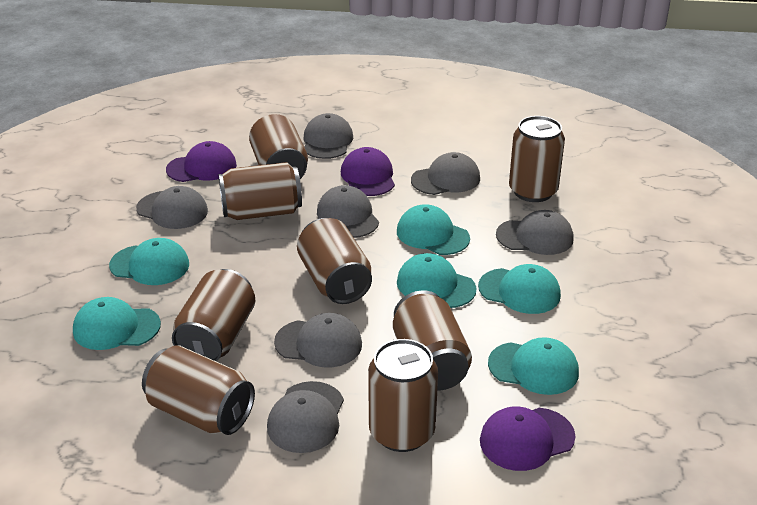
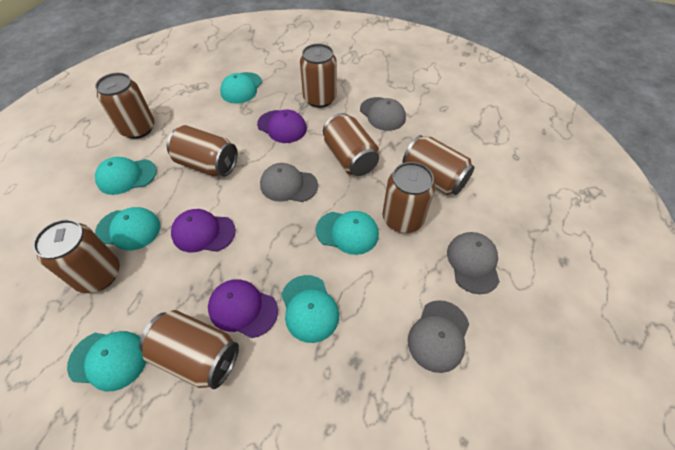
grey cap: 7 -> 4

